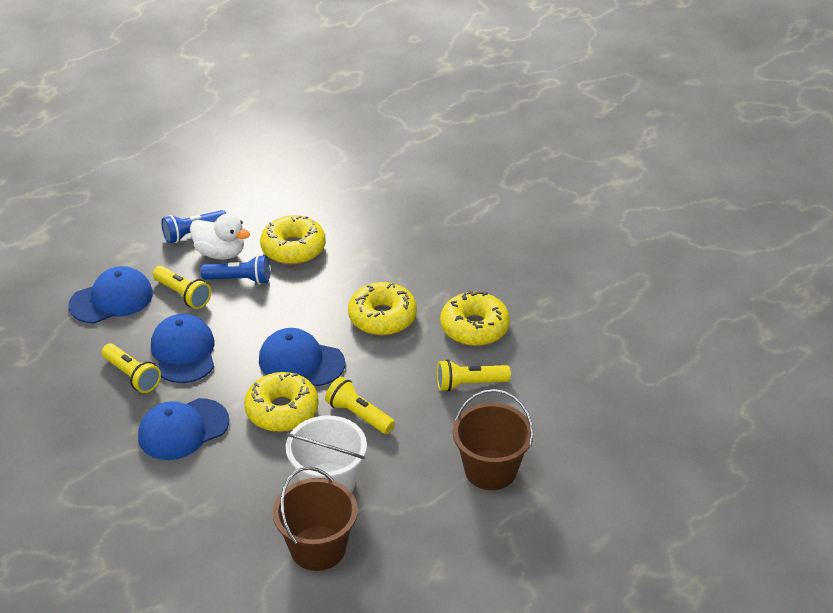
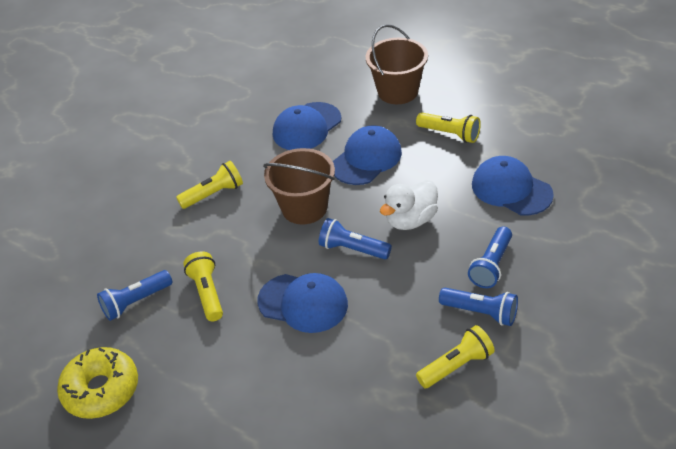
blue flashlight: 2 -> 4
white bucket: 1 -> 0
yellow donut: 4 -> 1

